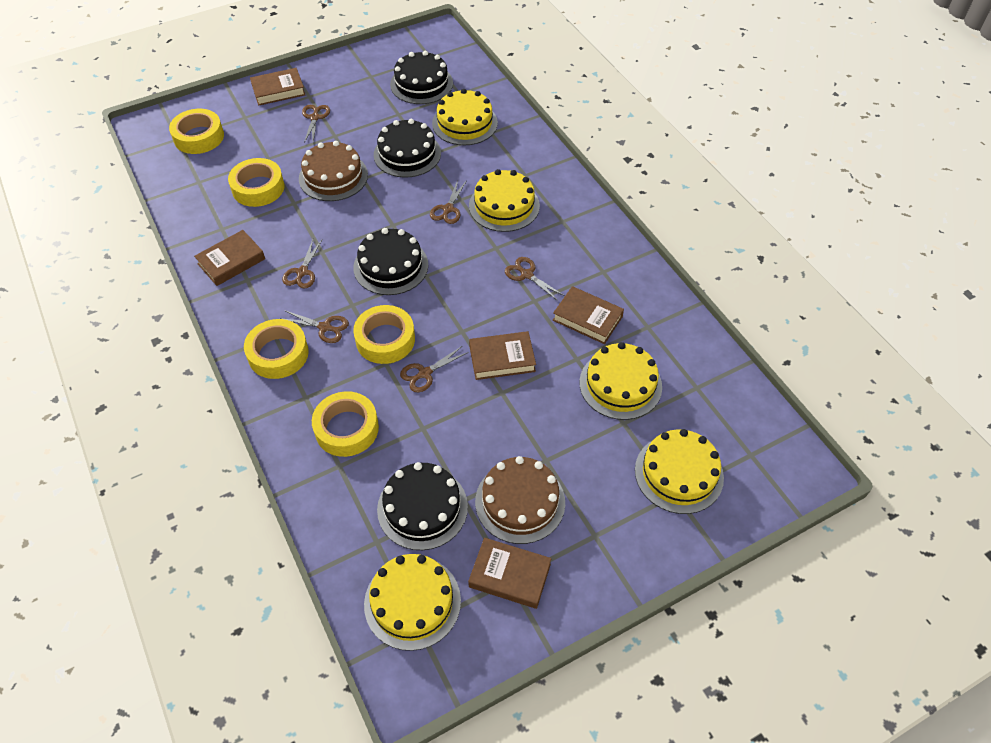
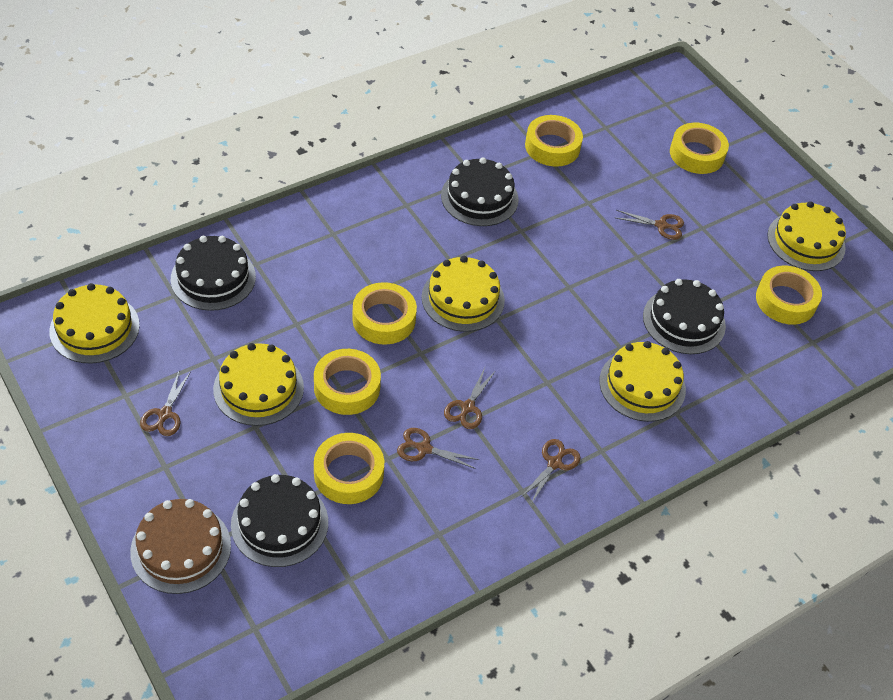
brown book: 5 -> 0
brown cake: 2 -> 1
brown scissors: 6 -> 5
yellow tape: 5 -> 6

